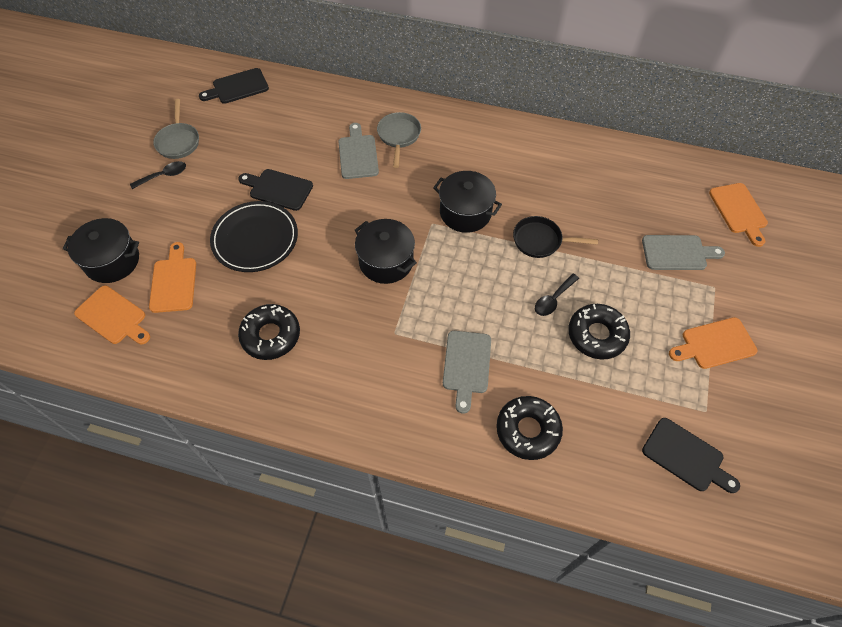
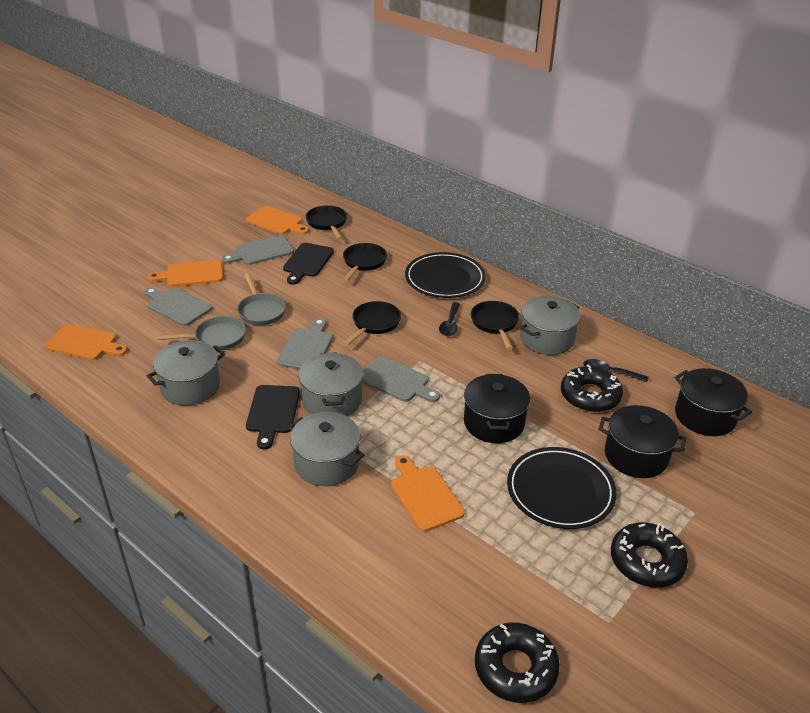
black cutting board: 3 -> 2
black pan: 1 -> 4
black plate: 1 -> 2
grey cutting board: 3 -> 4
grey pot: 0 -> 4

